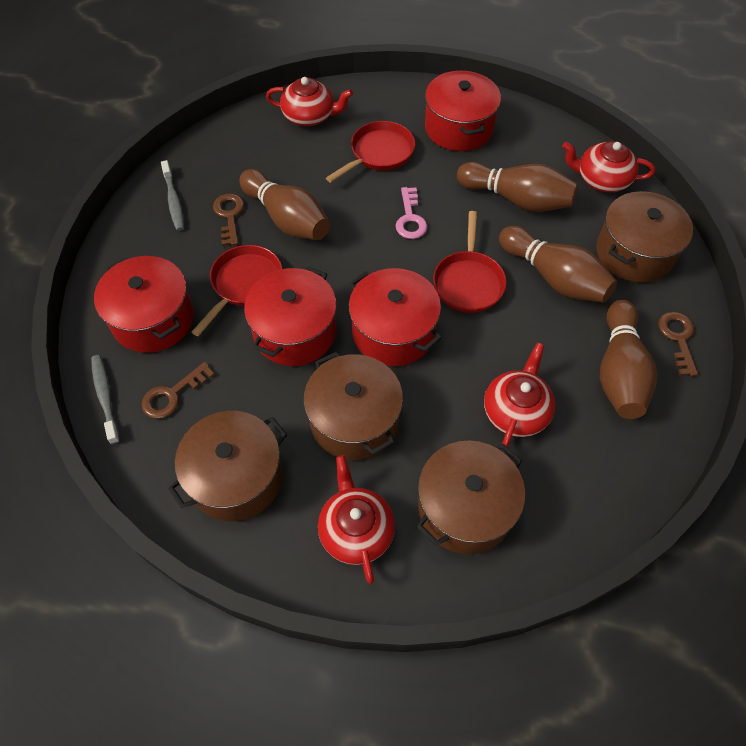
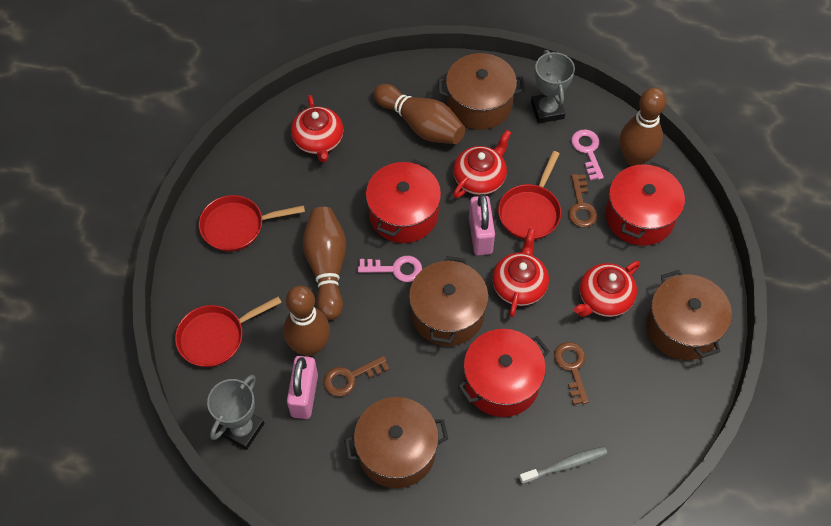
grey toothbrush: 2 -> 1
grey trophy: 0 -> 2
pink key: 1 -> 2
pink padlock: 0 -> 2
red pot: 4 -> 3

